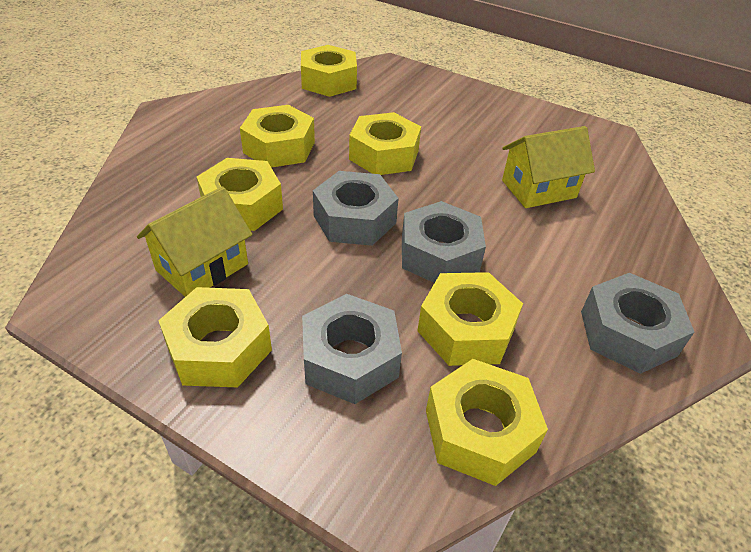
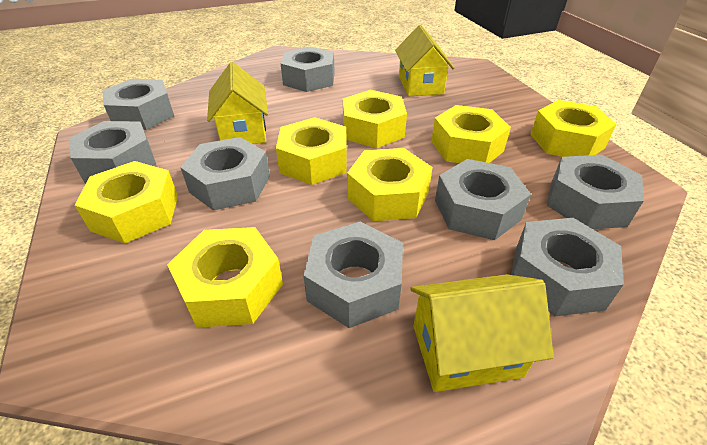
grey nut: 4 -> 8
yellow house: 2 -> 3

